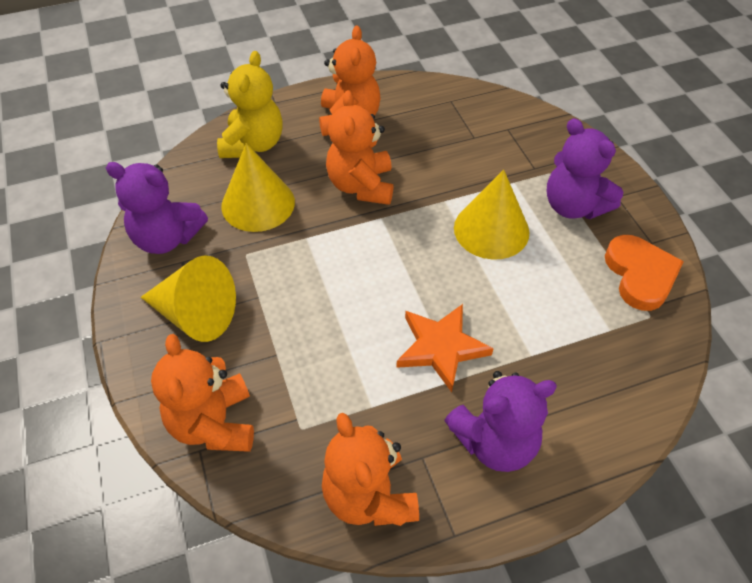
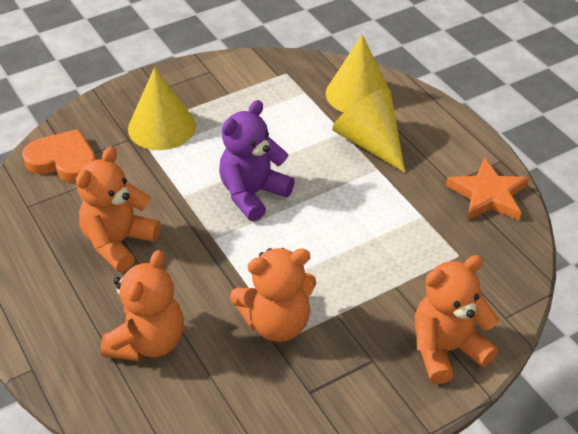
purple teddy bear: 3 -> 1
yellow teddy bear: 1 -> 0

